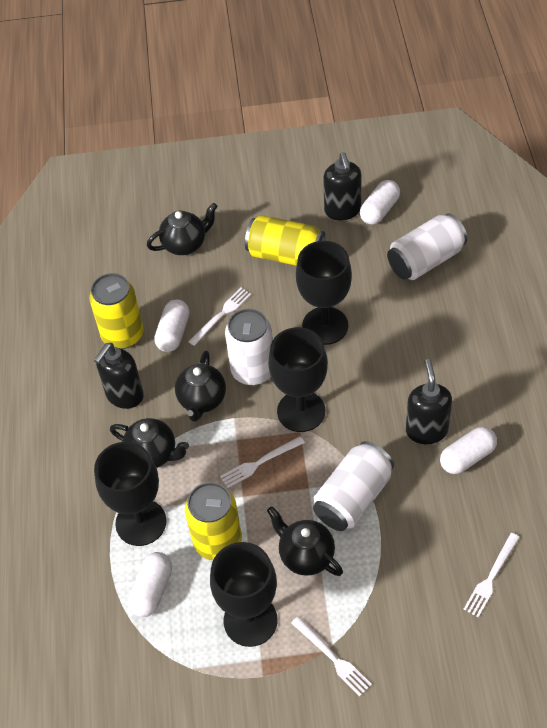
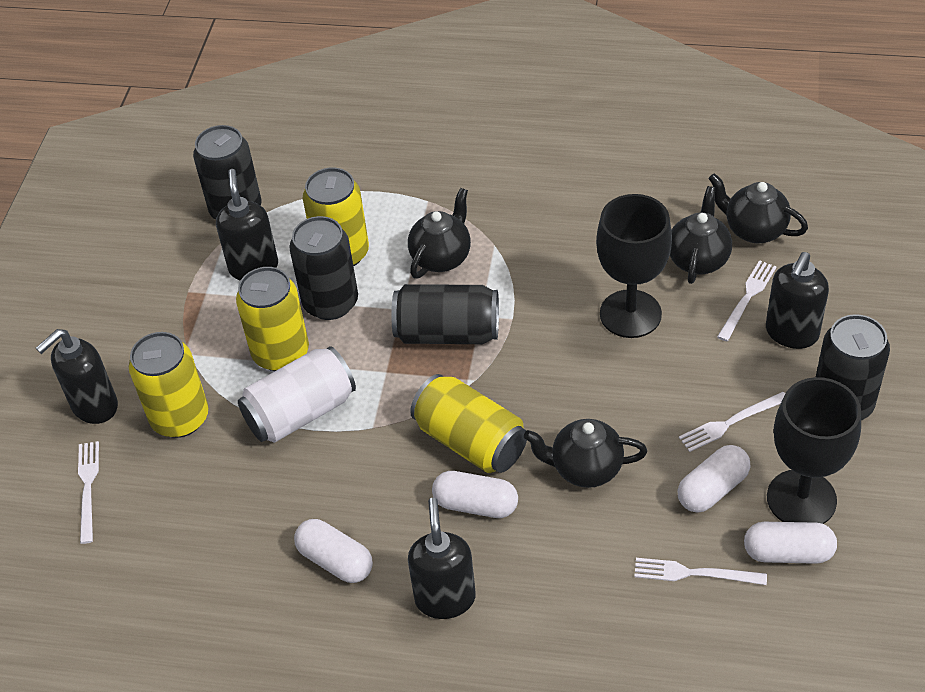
black can: 0 -> 4
black goblet: 4 -> 2
black soap dispenser: 3 -> 4
white can: 3 -> 1
yellow can: 3 -> 4

